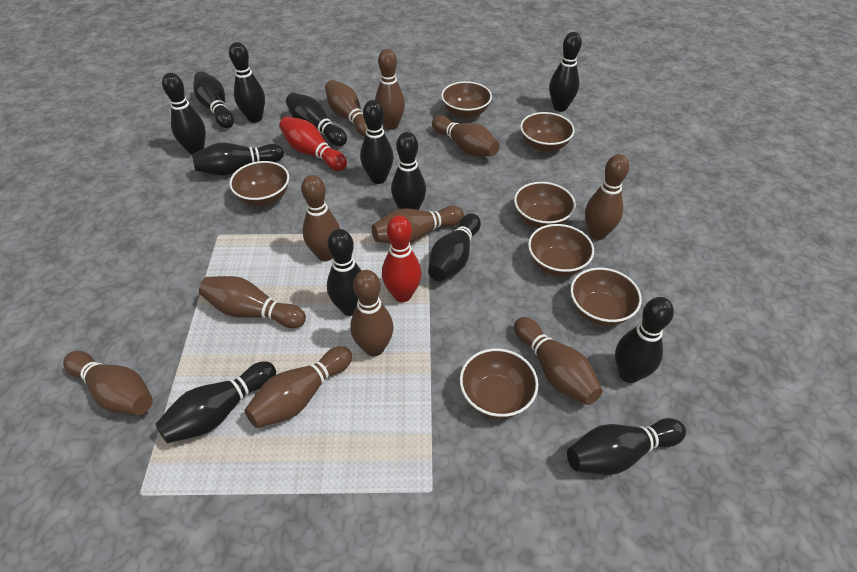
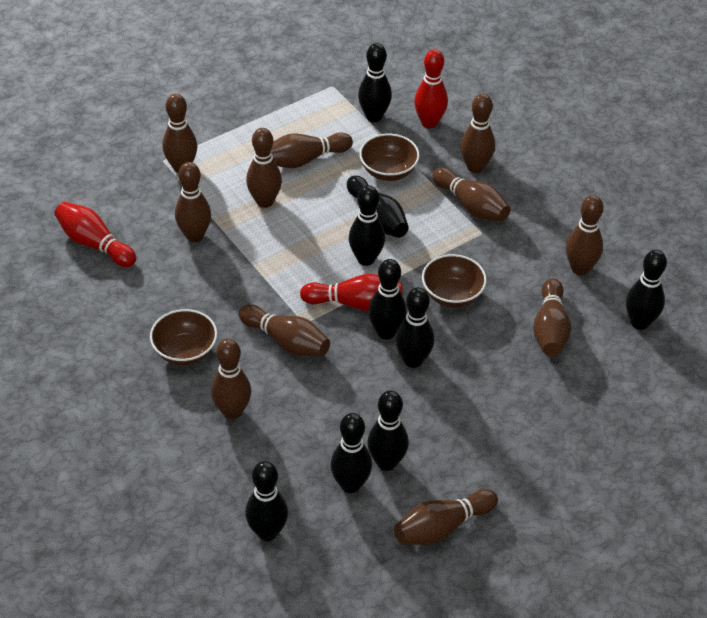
black bowling pin: 13 -> 9
brown bowl: 7 -> 3
red bowling pin: 2 -> 3

